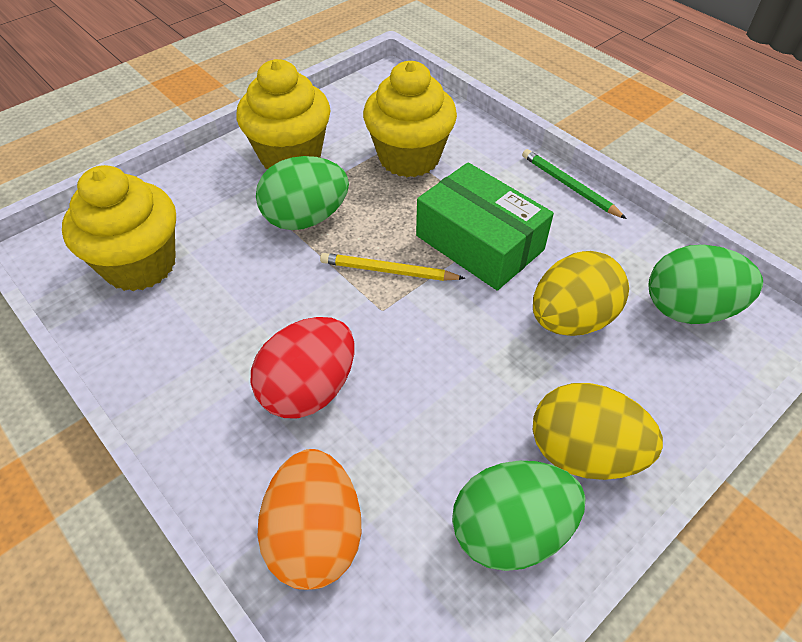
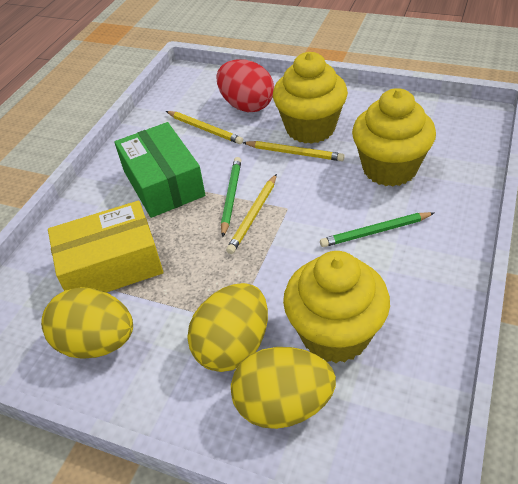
green egg: 3 -> 0
green pencil: 1 -> 2
orange egg: 1 -> 0
yellow box: 0 -> 1
yellow egg: 2 -> 3
yellow pencil: 1 -> 3

